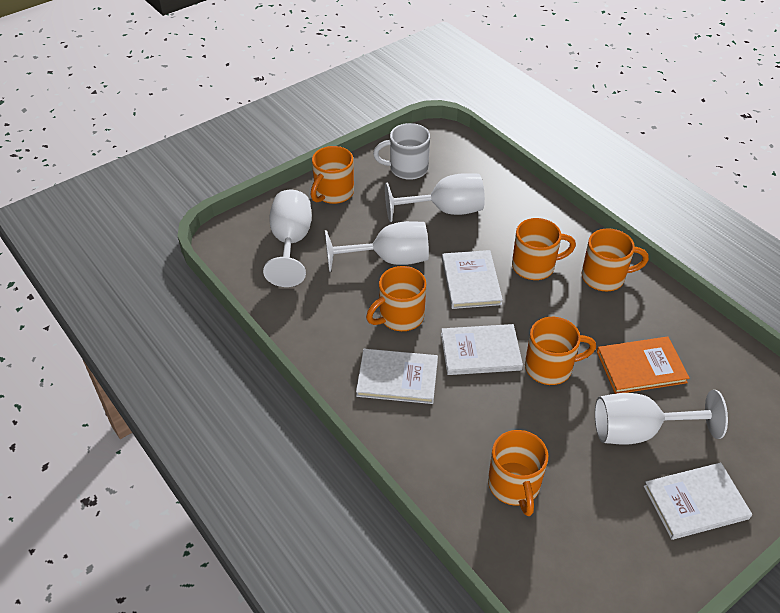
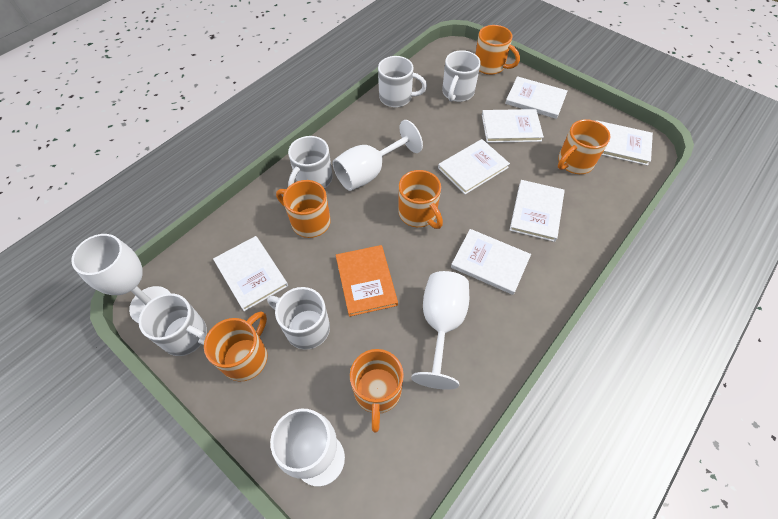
white book: 4 -> 7
white mug: 1 -> 5

